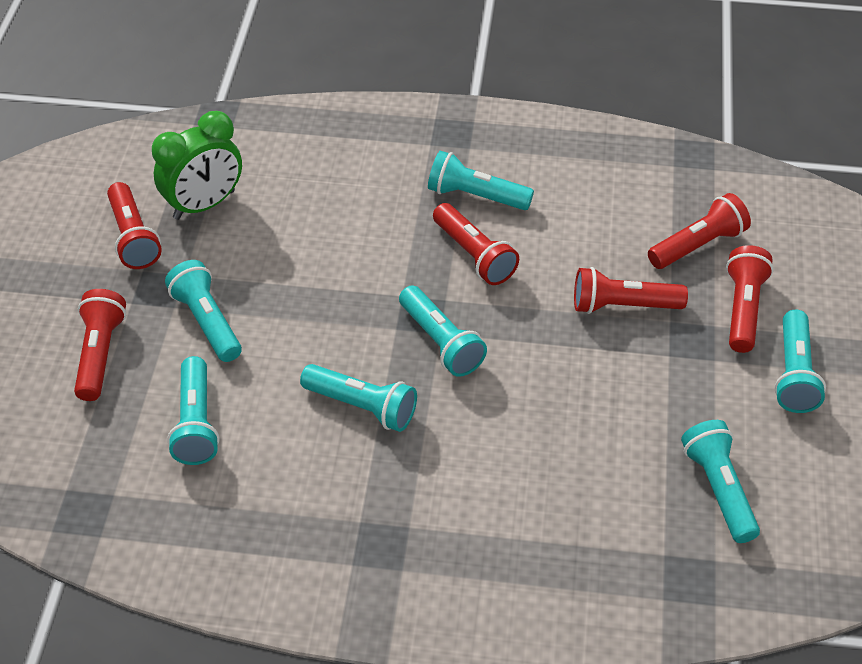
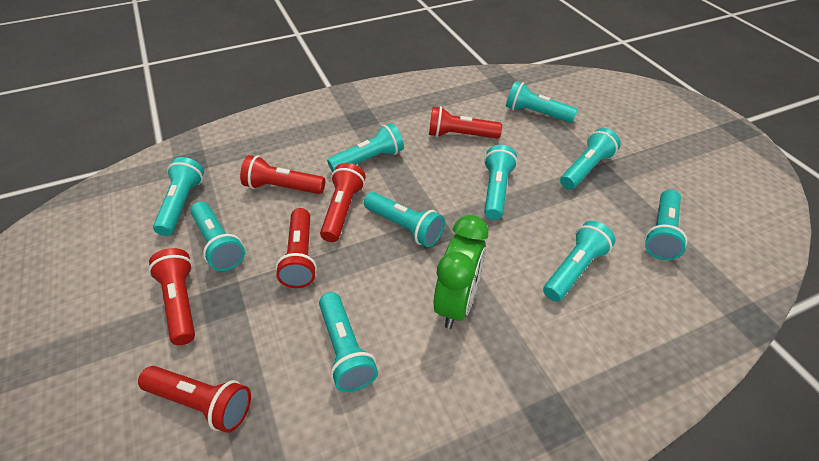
turquoise flashlight: 7 -> 10

